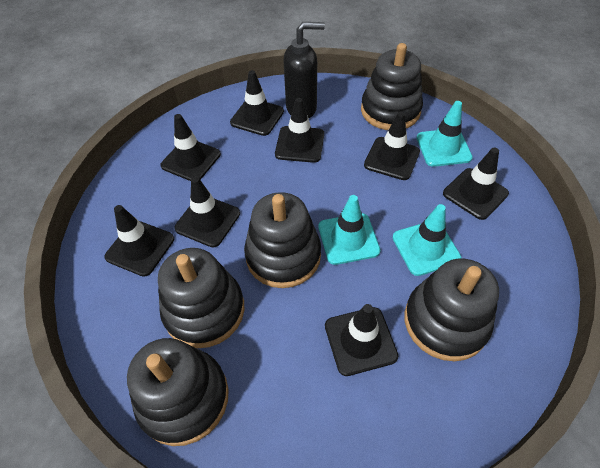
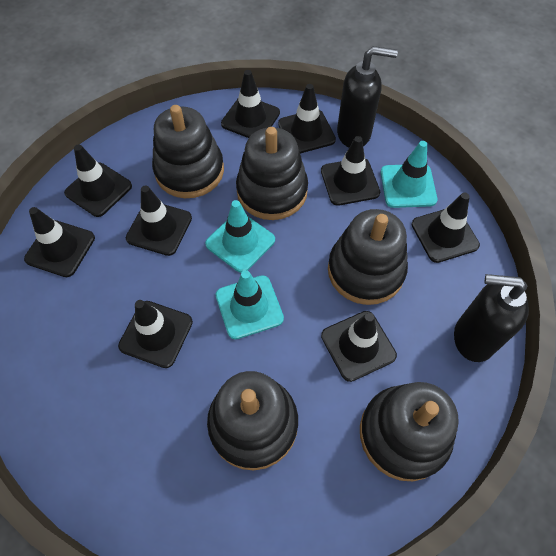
black soap dispenser: 1 -> 2
black traffic cone: 8 -> 9

